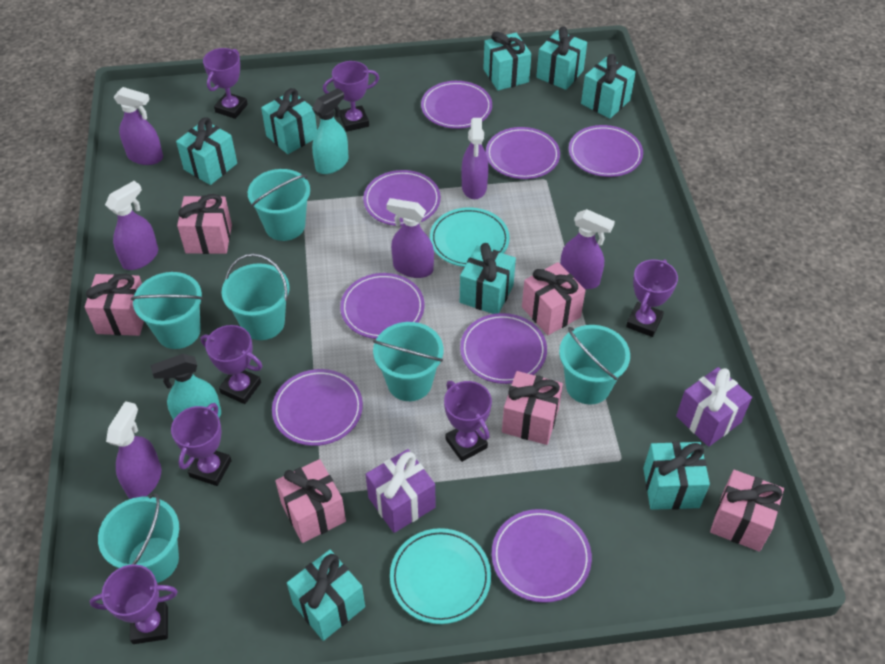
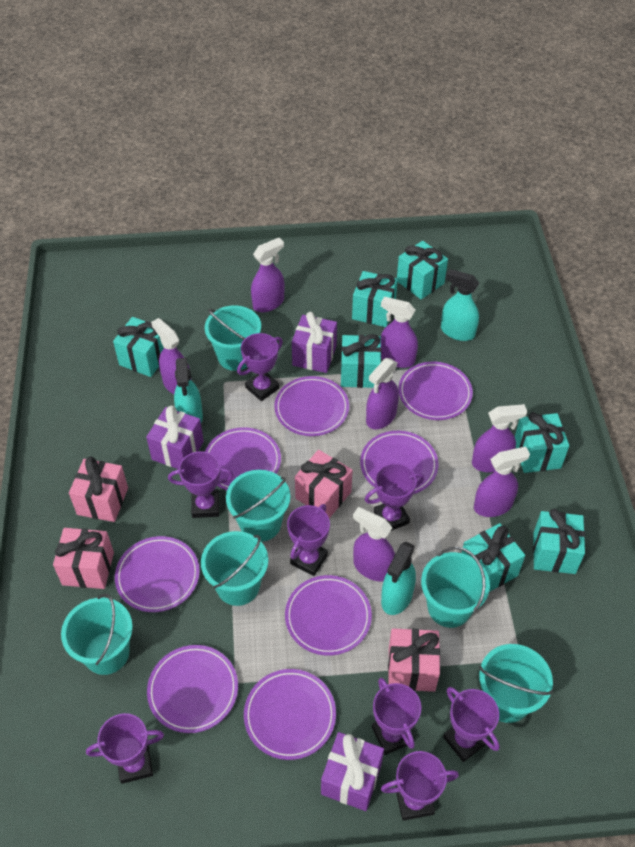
pink gift: 6 -> 4
purple gift: 2 -> 3
purple spray bottle: 6 -> 7
purple trophy: 7 -> 8
turquoise gift: 8 -> 7
turquoise plate: 2 -> 0
turquoise spray bottle: 2 -> 3

